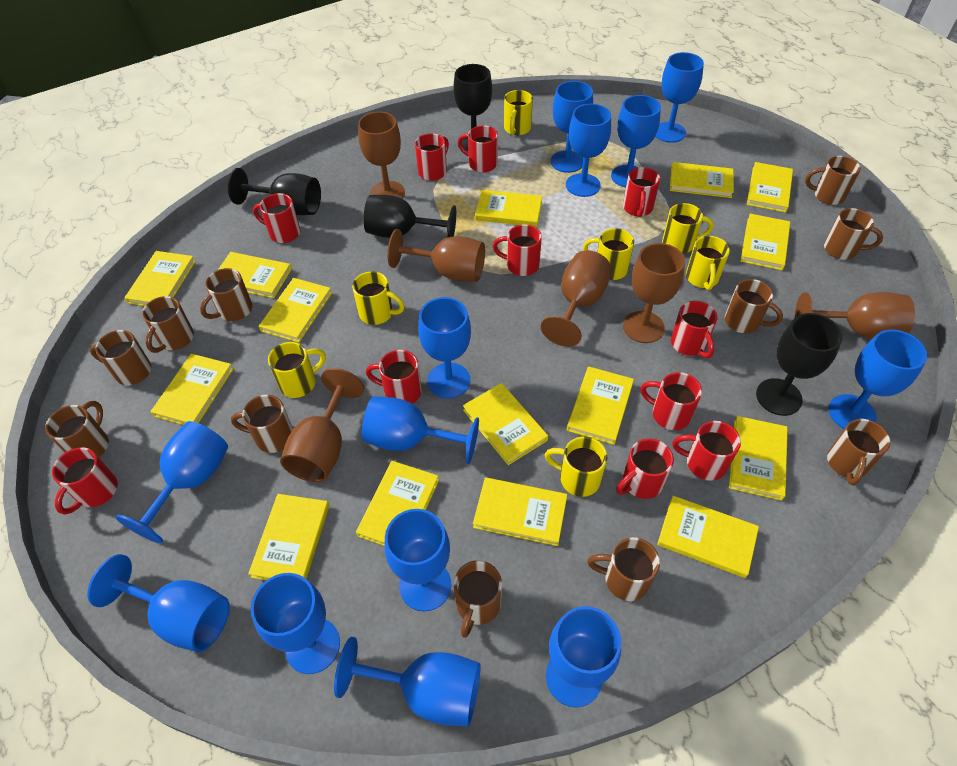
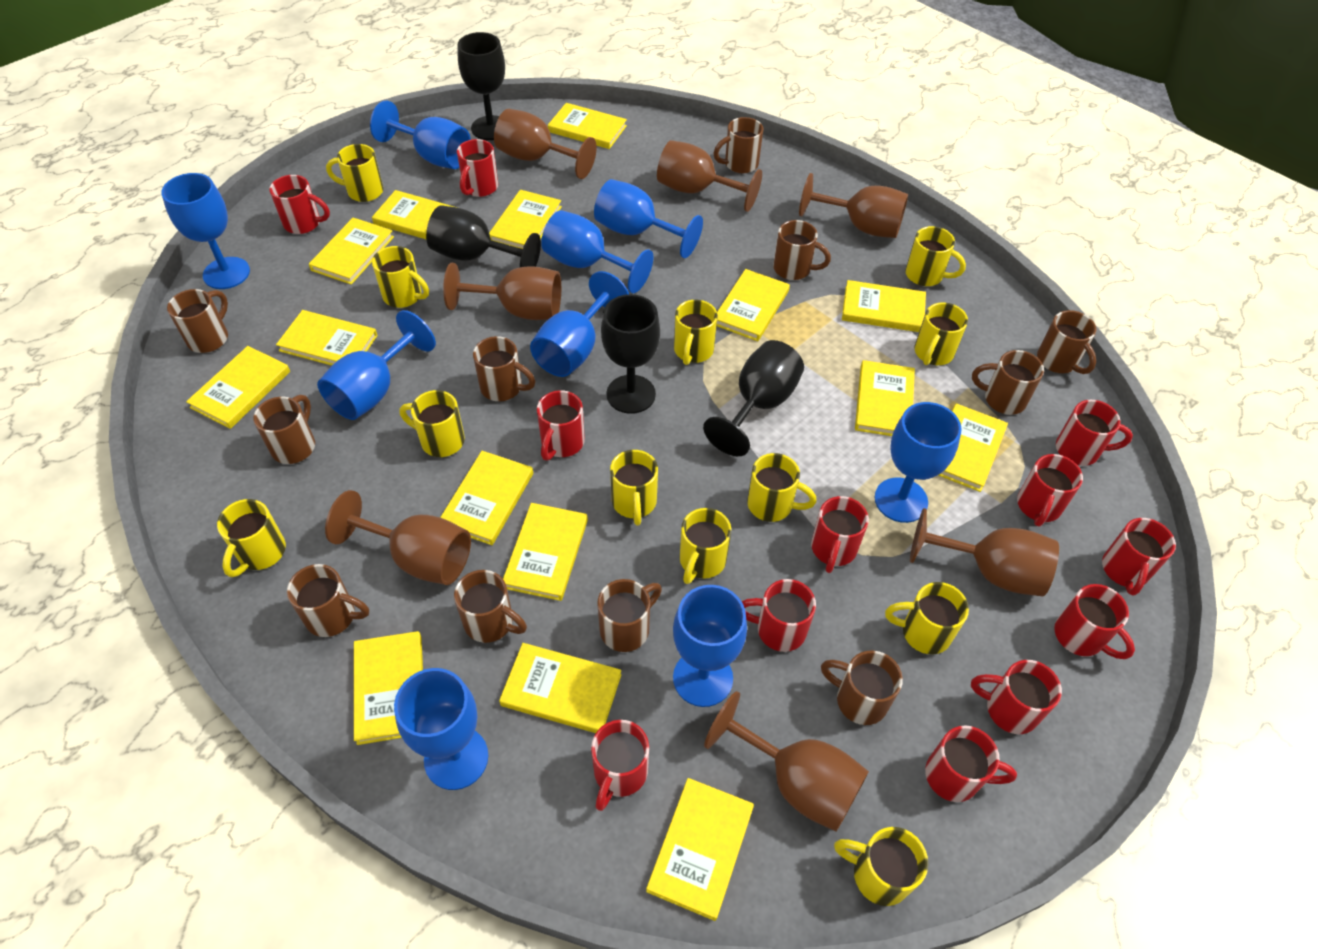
blue goblet: 13 -> 9
brown goblet: 6 -> 7
red mug: 11 -> 12
yellow mug: 7 -> 12

